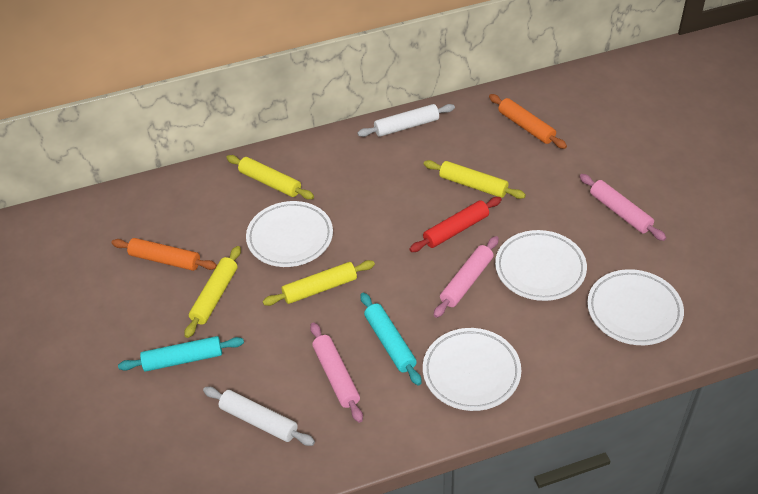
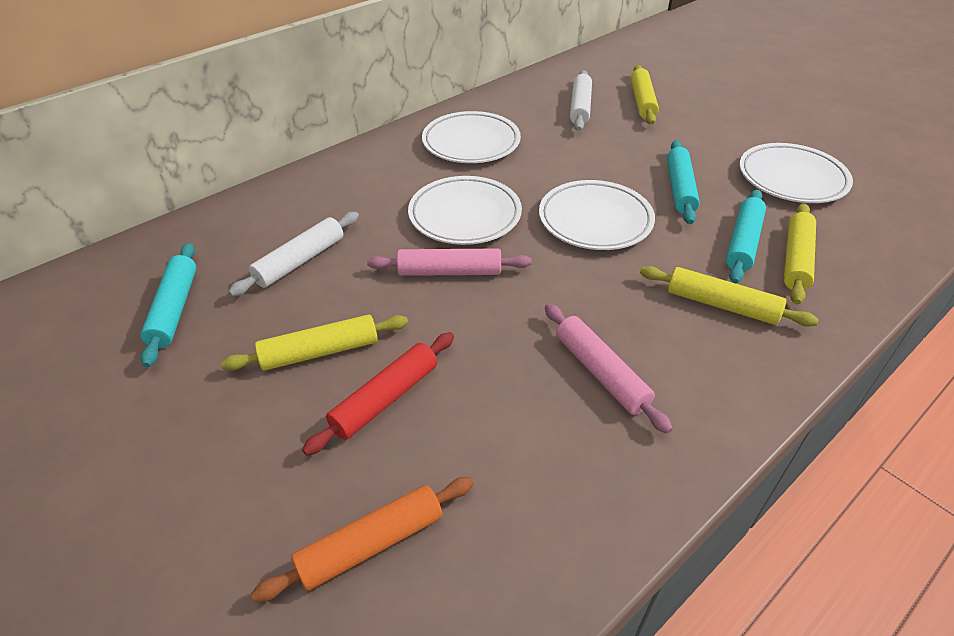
orange rolling pin: 2 -> 1
pink rolling pin: 3 -> 2
turquoise rolling pin: 2 -> 3

